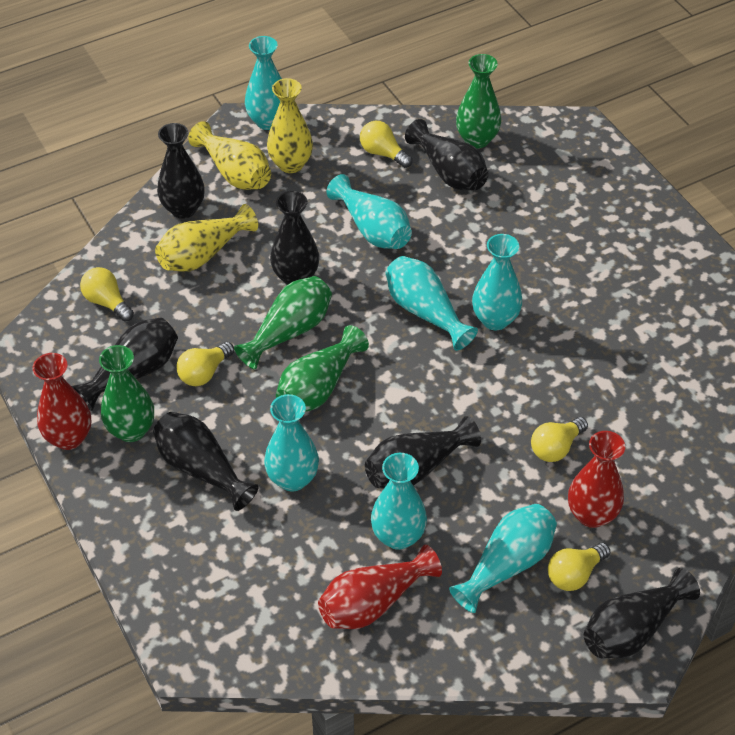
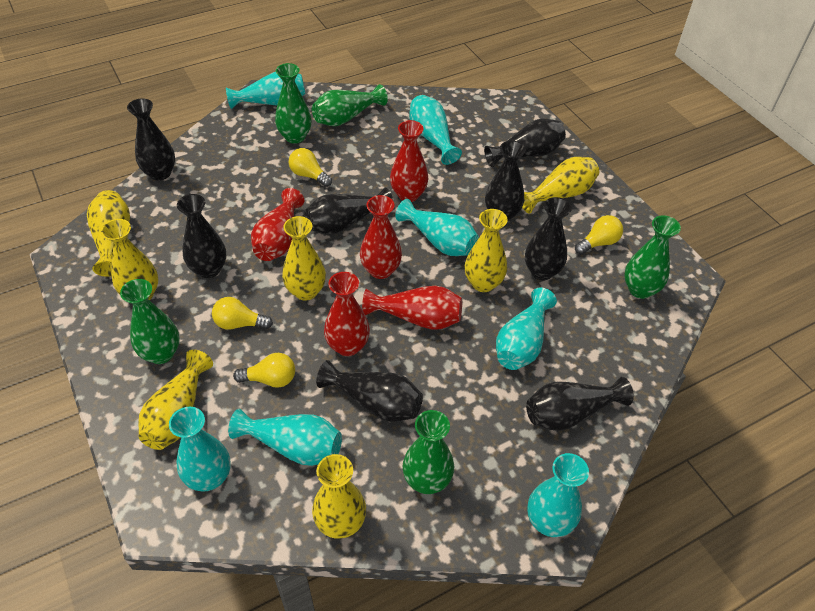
black vase: 7 -> 8
green vase: 4 -> 5
red vase: 3 -> 5
yellow light bulb: 5 -> 4
yellow vase: 3 -> 7

